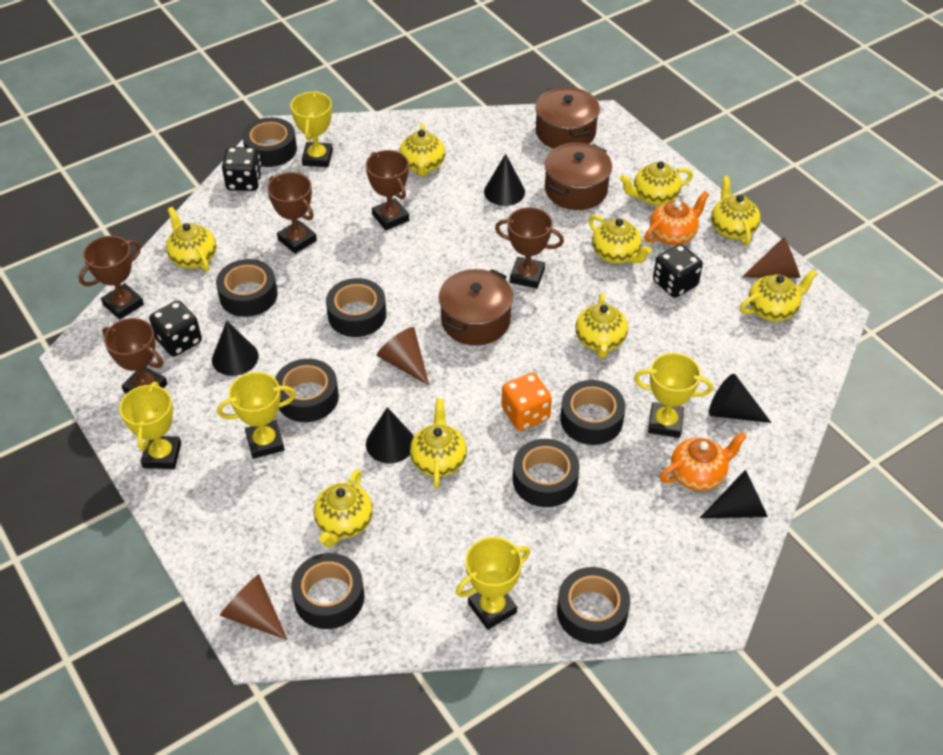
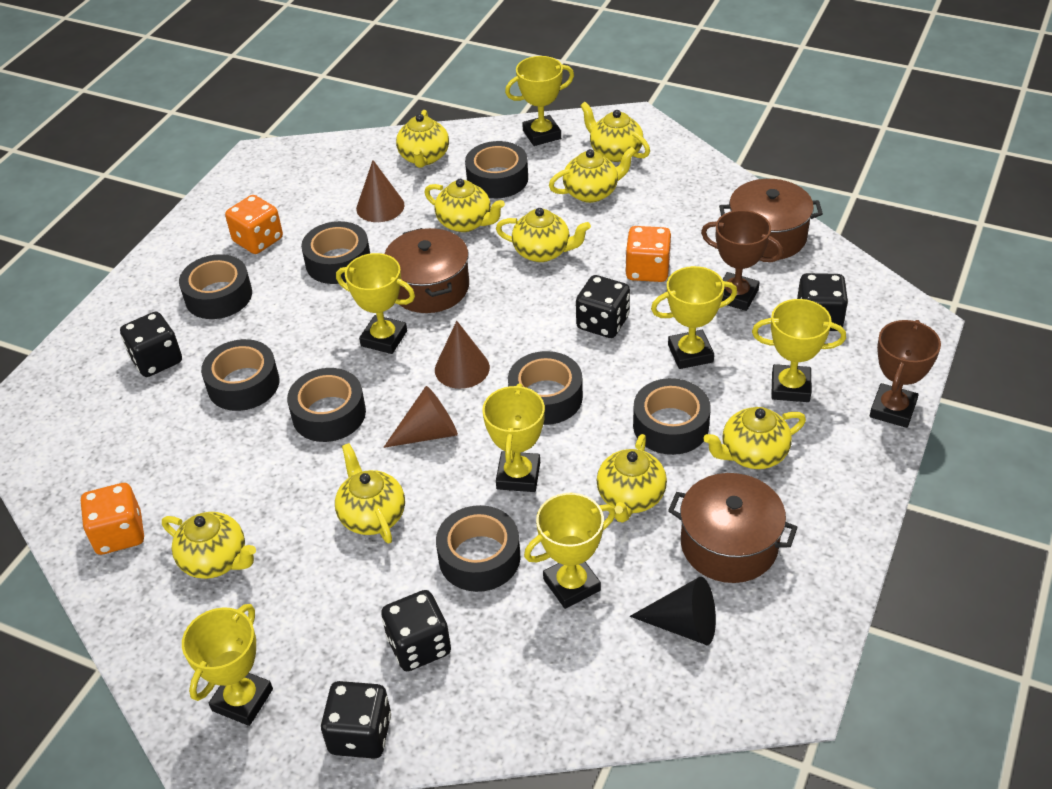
black cone: 5 -> 1
black dice: 3 -> 5
brown trophy: 5 -> 2
orange dice: 1 -> 3
orange teapot: 2 -> 0
yellow trophy: 5 -> 7

